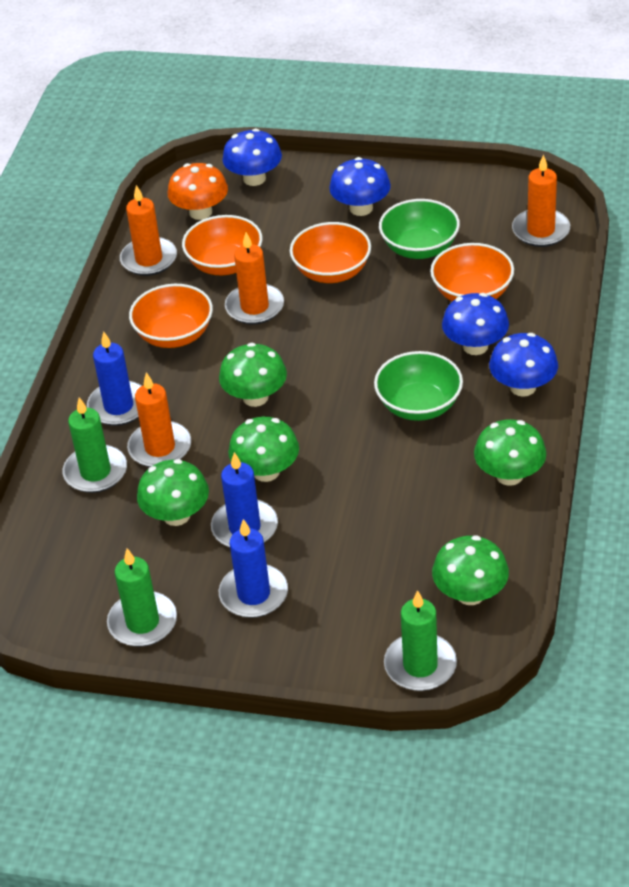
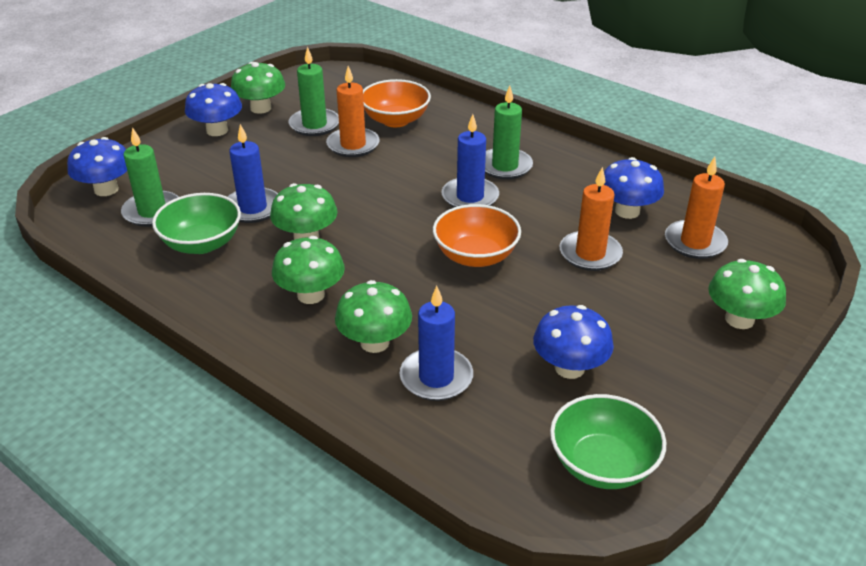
orange bowl: 4 -> 2
orange candle: 4 -> 3
orange mushroom: 1 -> 0

